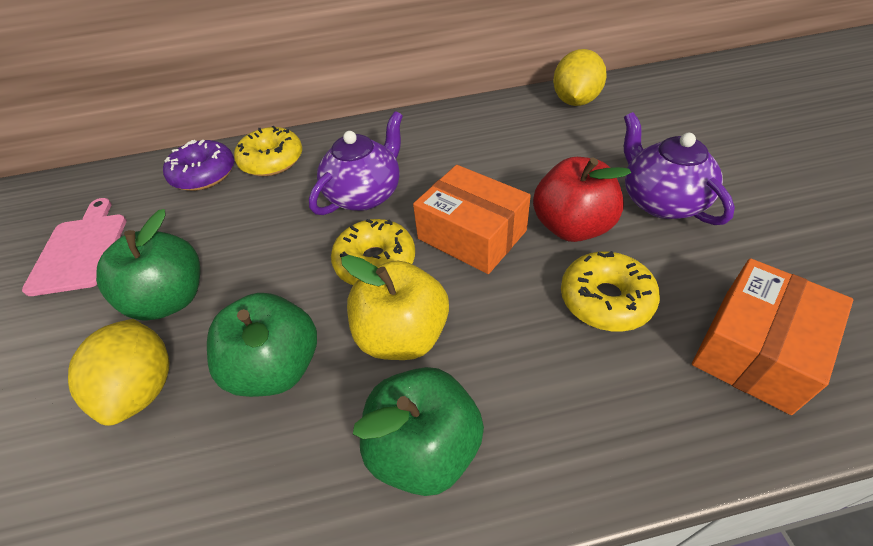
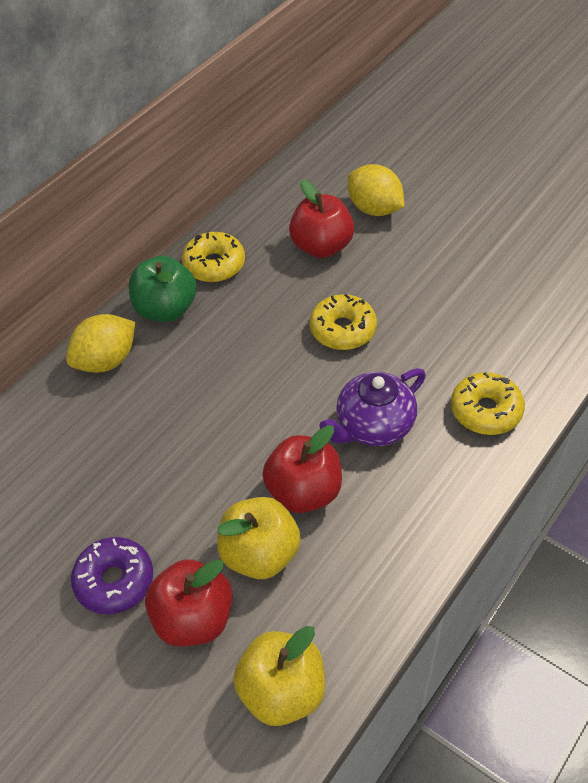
green apple: 3 -> 1
orange box: 2 -> 0
pink cutting board: 1 -> 0
purple teapot: 2 -> 1
red apple: 1 -> 3
yellow apple: 1 -> 2

